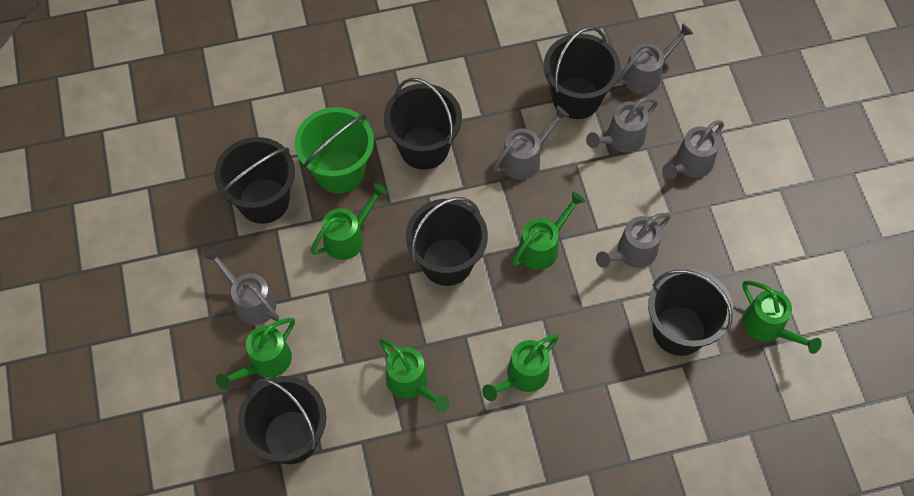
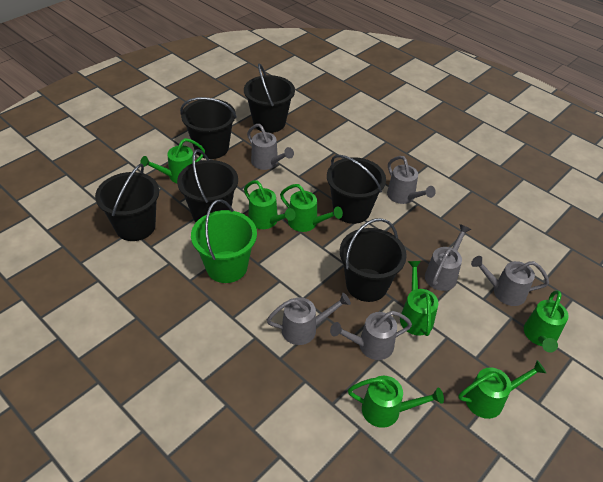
green watering can: 6 -> 7

